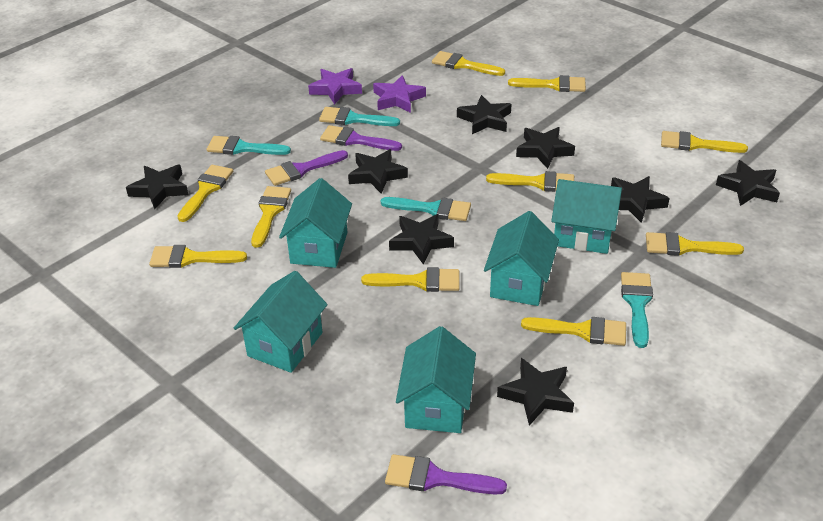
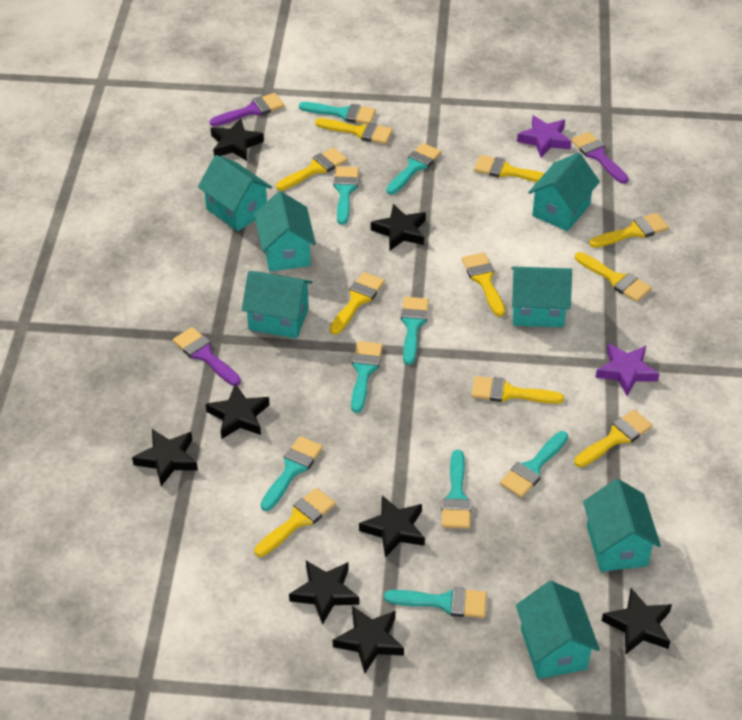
turquoise brush: 4 -> 9
turquoise house: 5 -> 7

